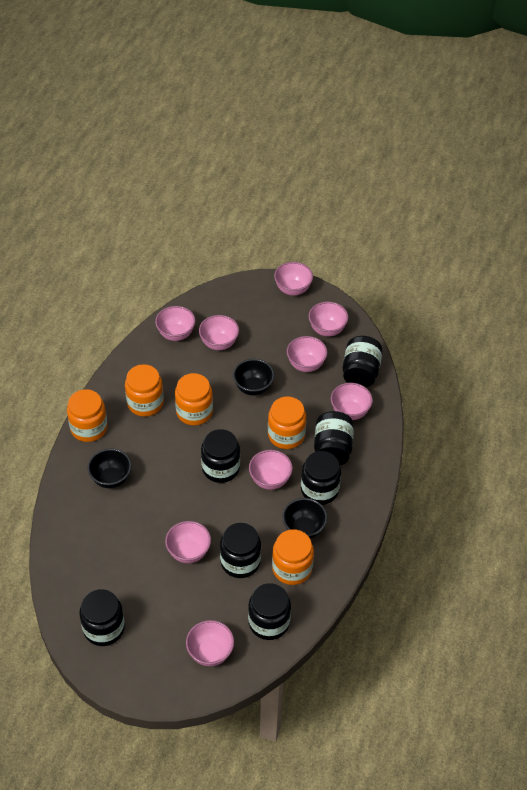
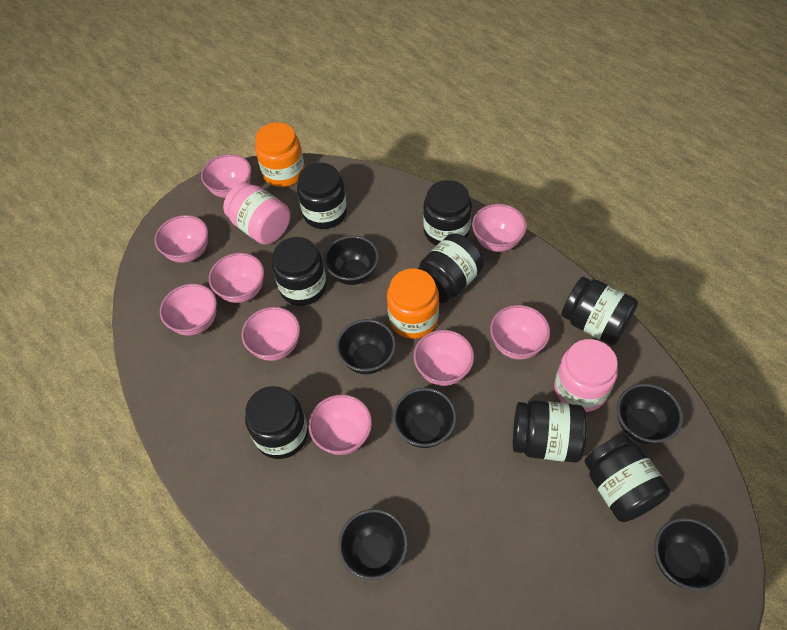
black bowl: 3 -> 6
black jar: 7 -> 8
orange jar: 5 -> 2
pink jar: 0 -> 2

